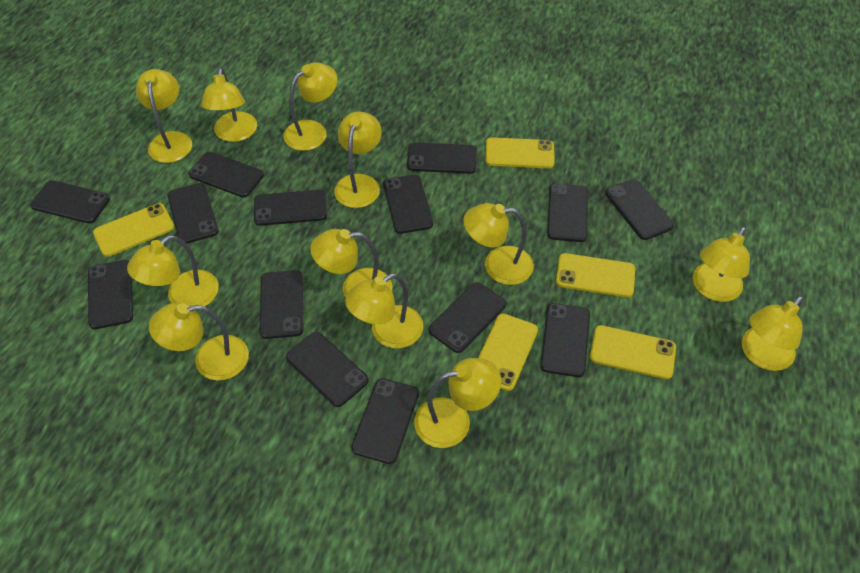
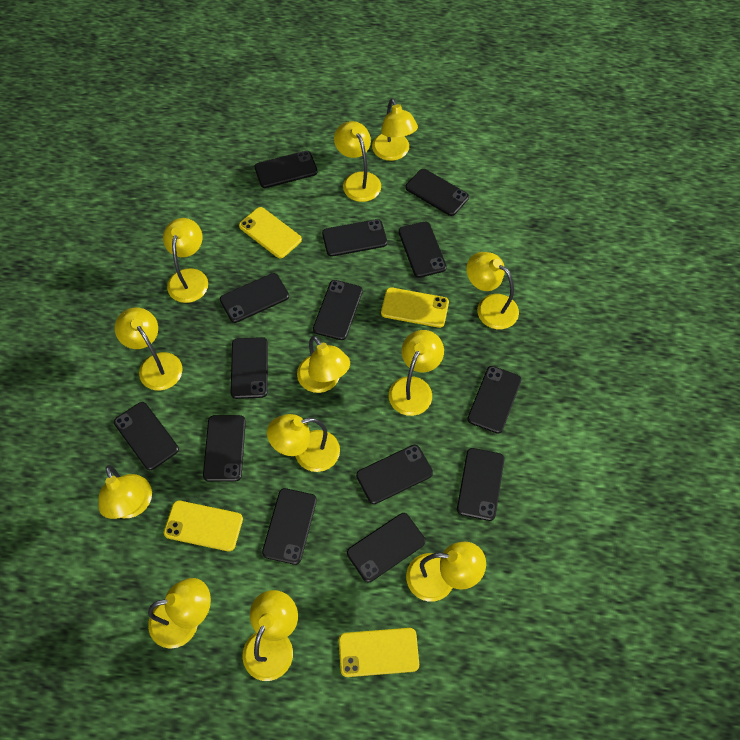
yellow phone: 5 -> 4

